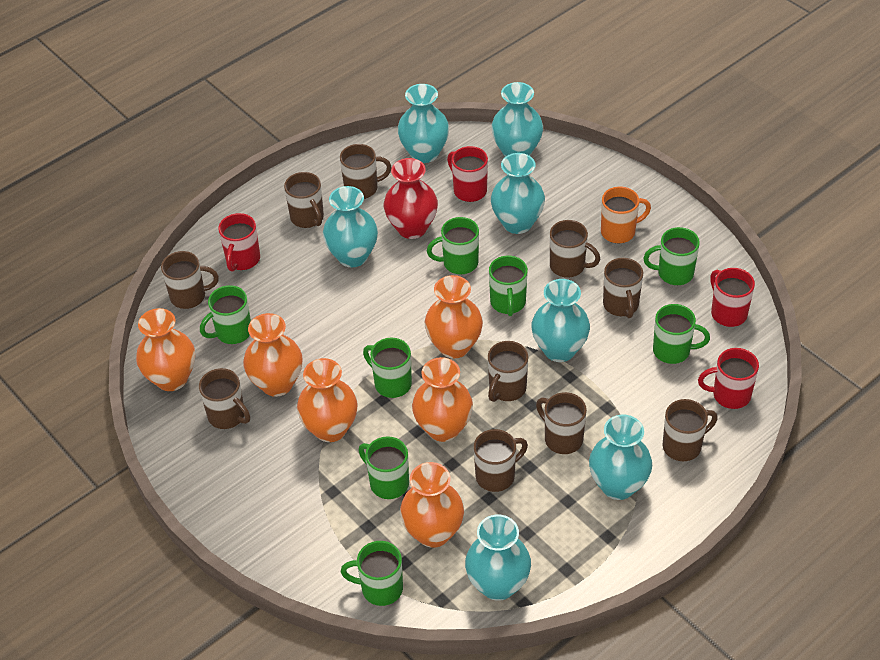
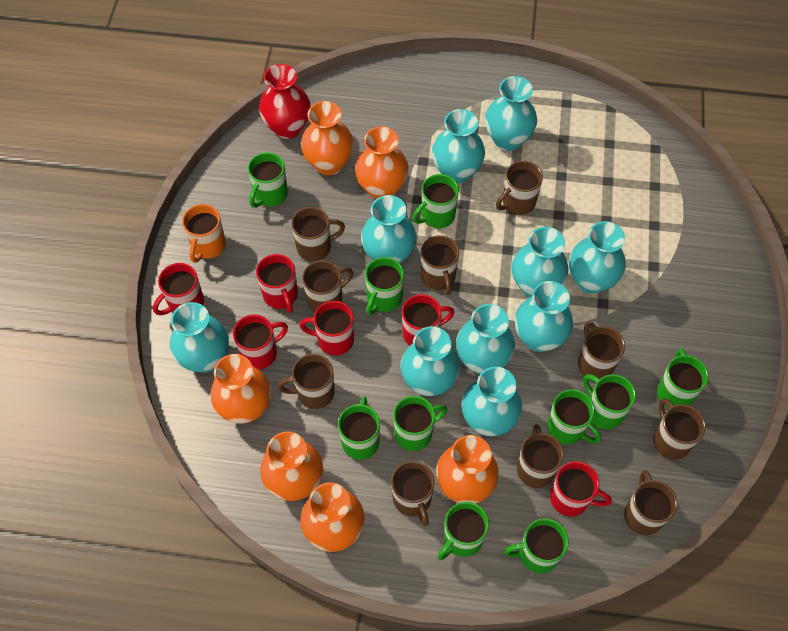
green mug: 8 -> 10
red mug: 4 -> 6
turquoise vase: 7 -> 10

